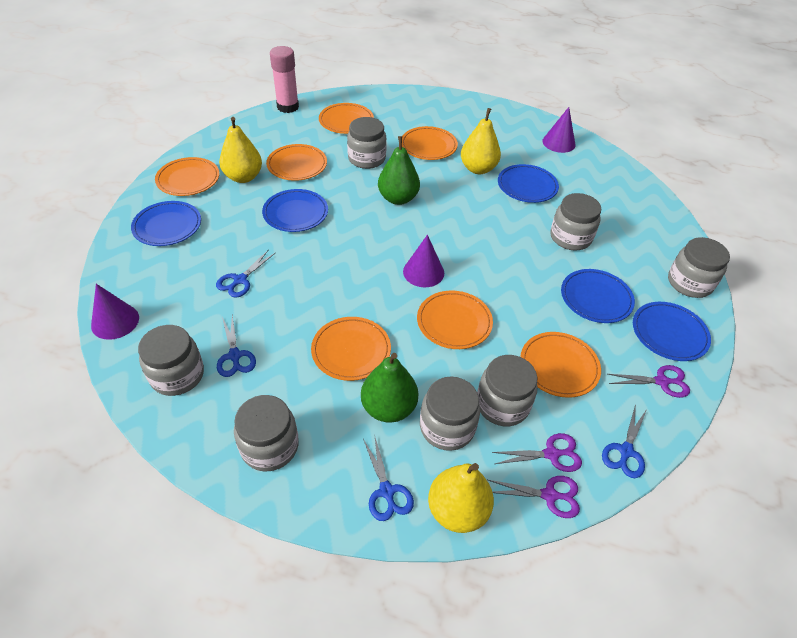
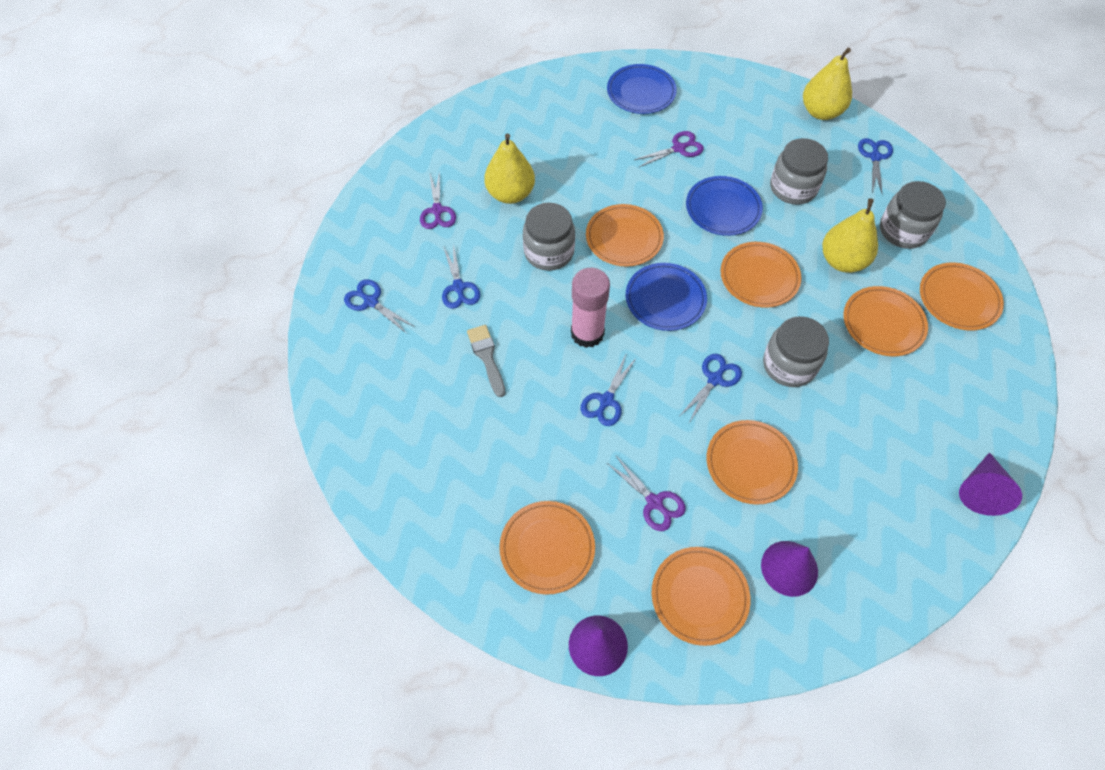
blue plate: 5 -> 3
blue scissors: 4 -> 5
green pear: 2 -> 0
grey brush: 0 -> 1
grey jar: 7 -> 4

